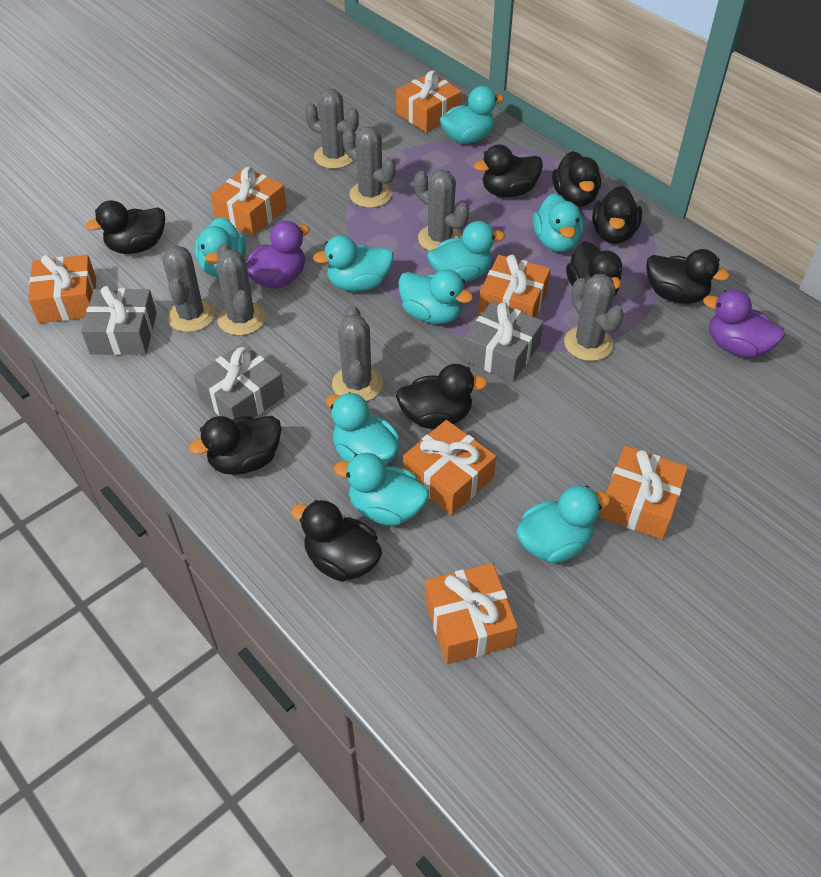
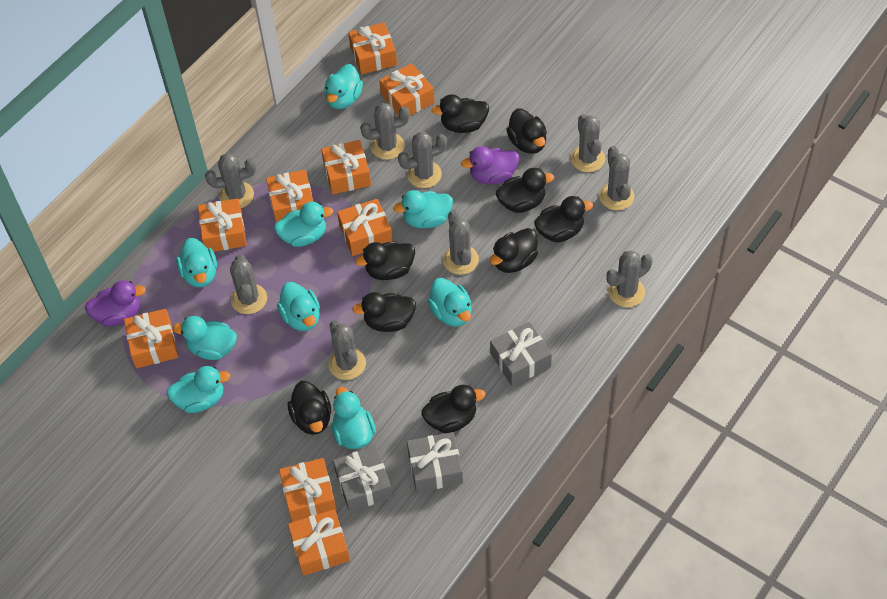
grey cactus: 7 -> 9
orange gift: 7 -> 9

